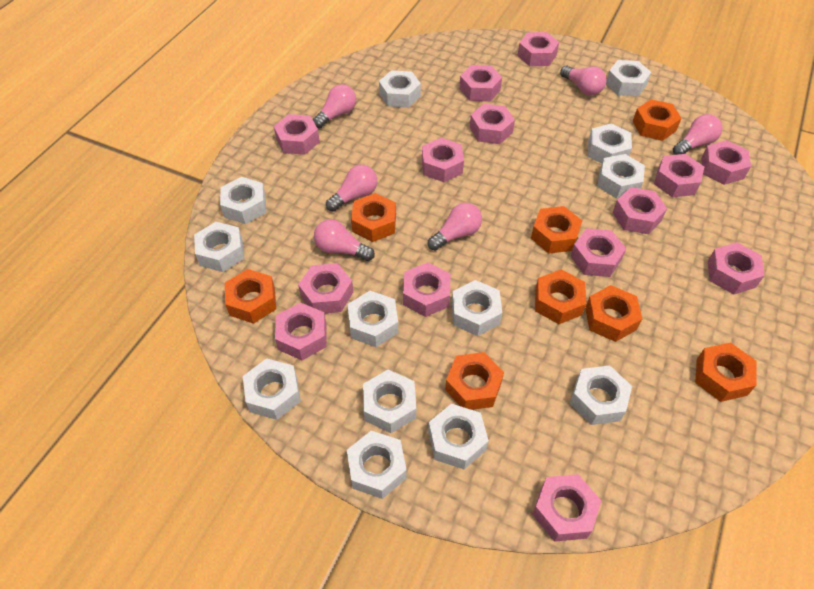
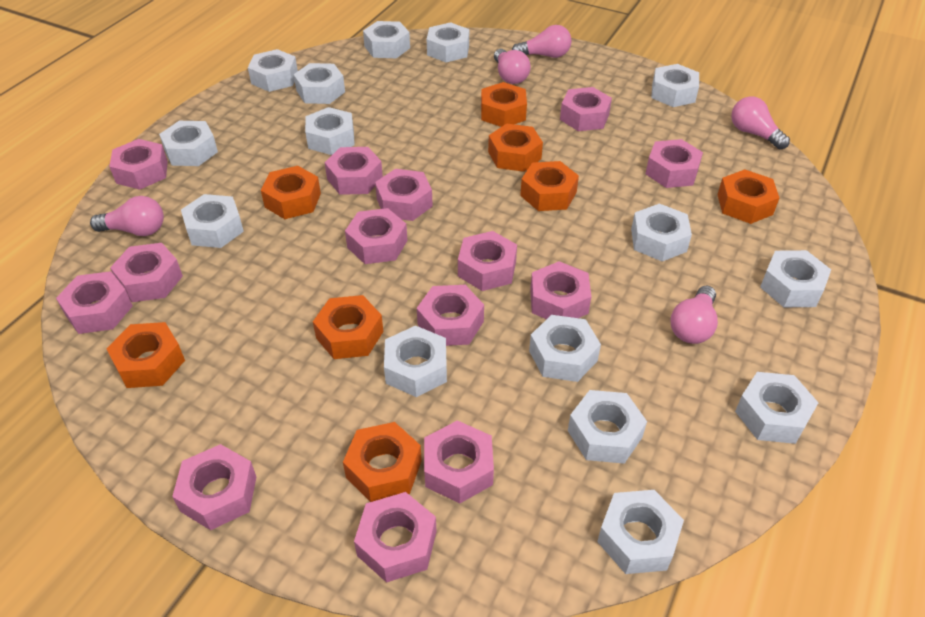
pink light bulb: 6 -> 5
white nut: 13 -> 15

